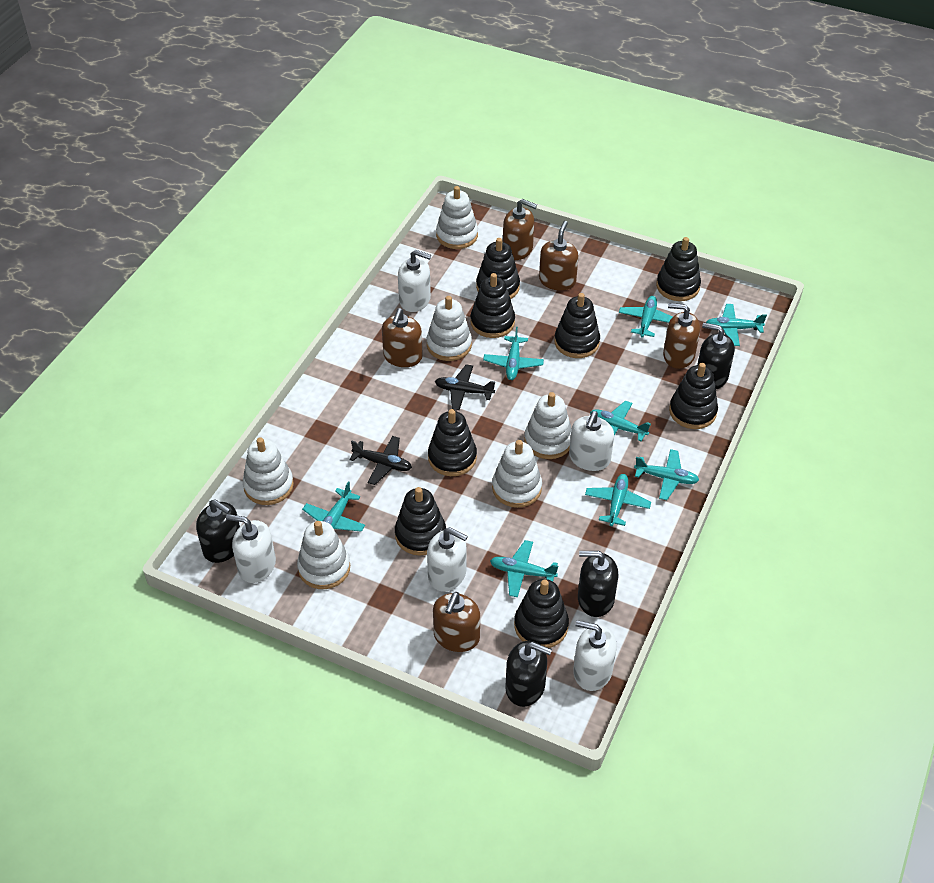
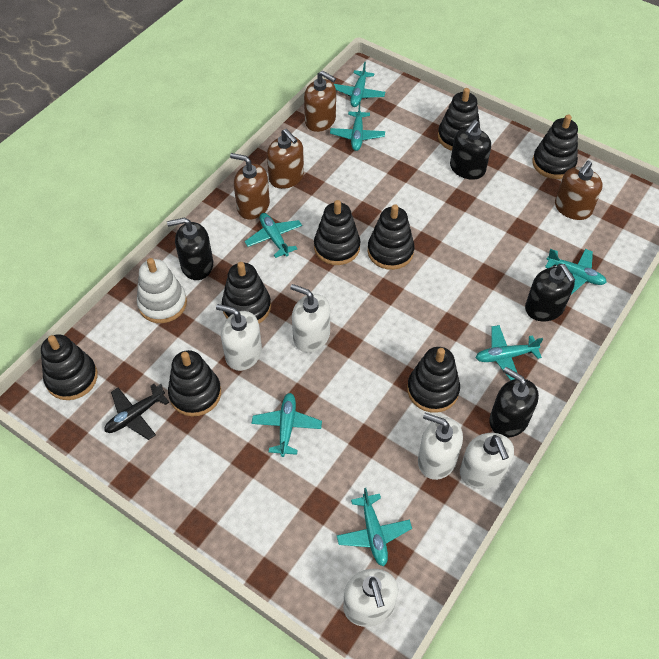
black plane: 2 -> 1
brown soap dispenser: 5 -> 4
turquoise plane: 8 -> 7
white stacking toy: 6 -> 1

